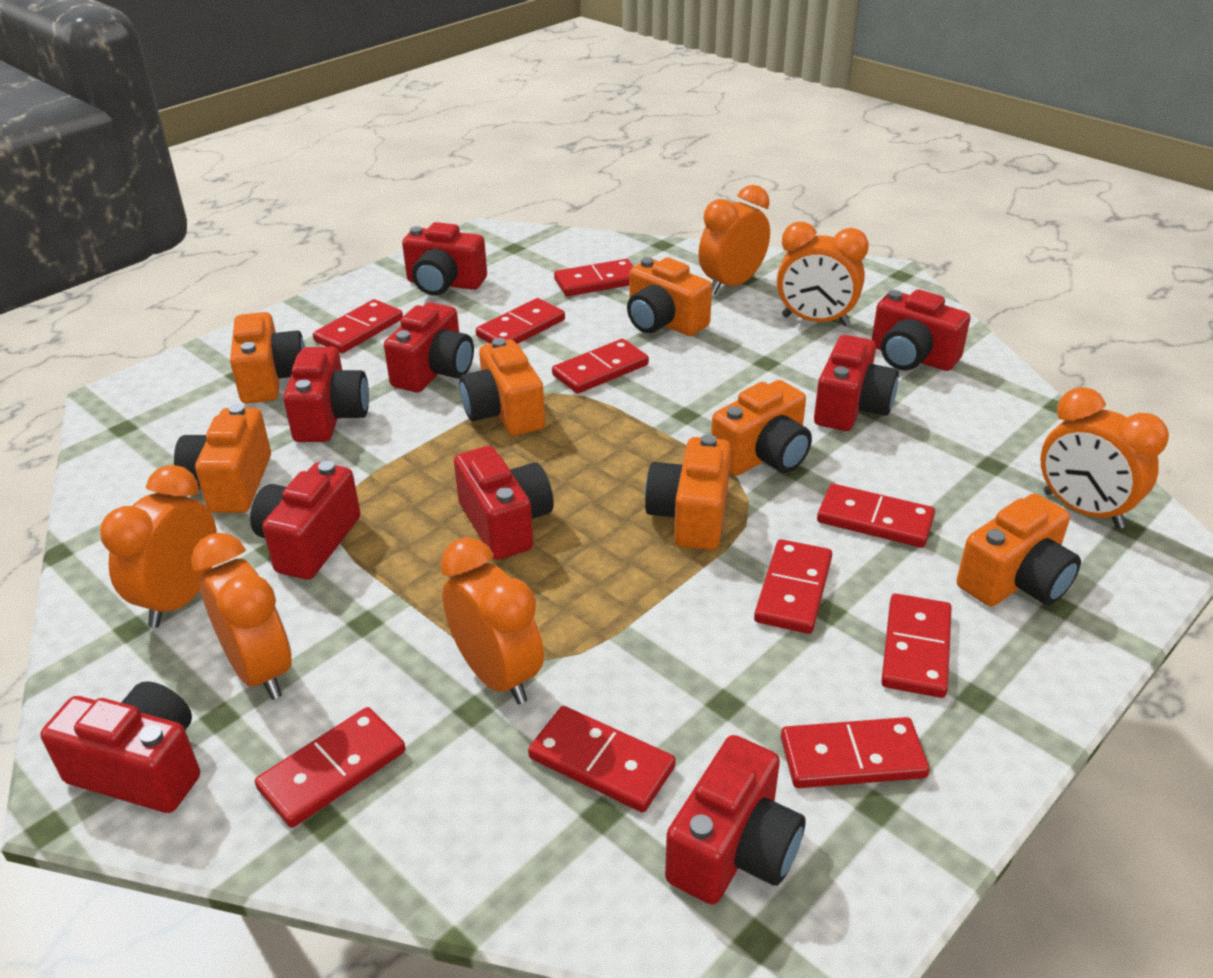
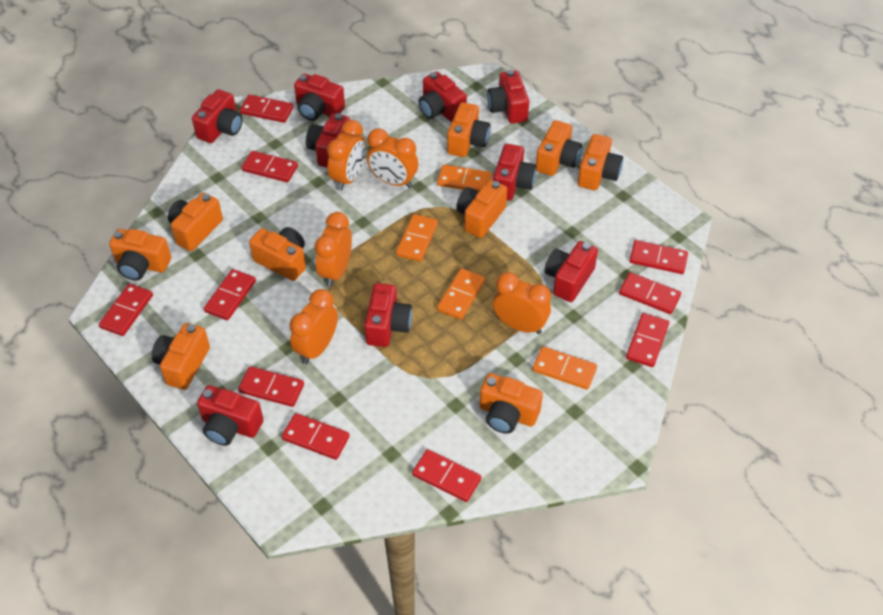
orange camera: 7 -> 9
orange clock: 6 -> 5
orange domino: 0 -> 4

